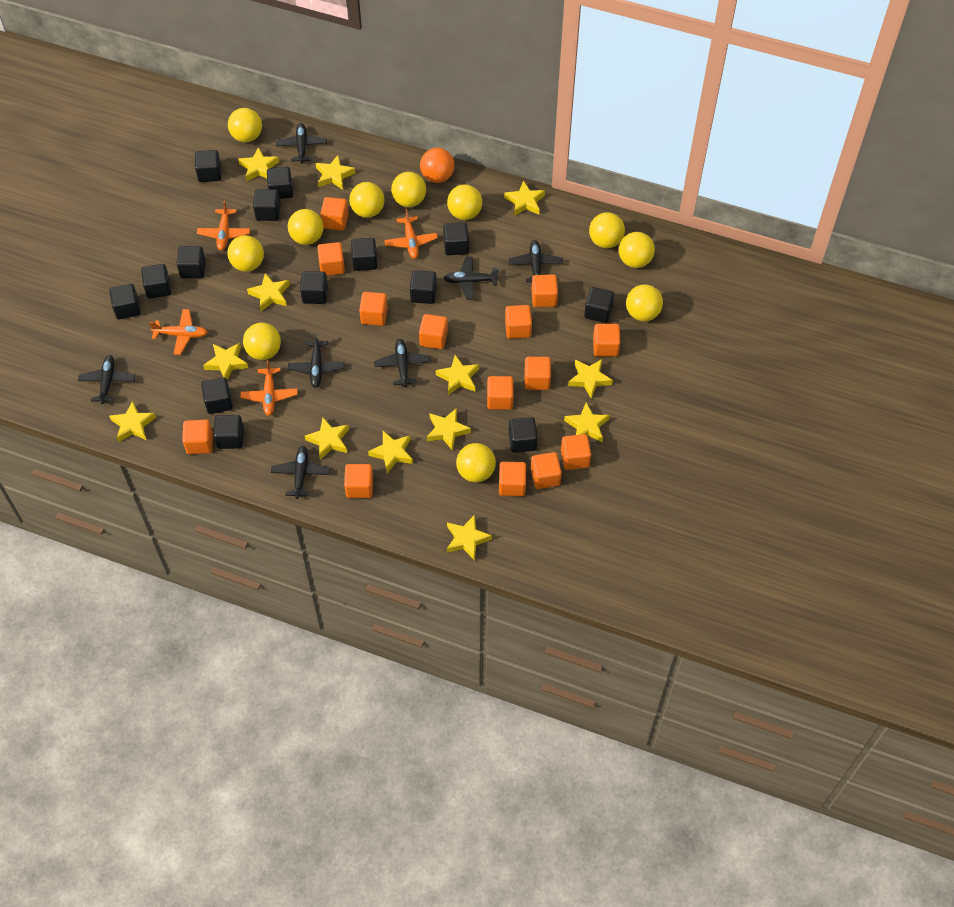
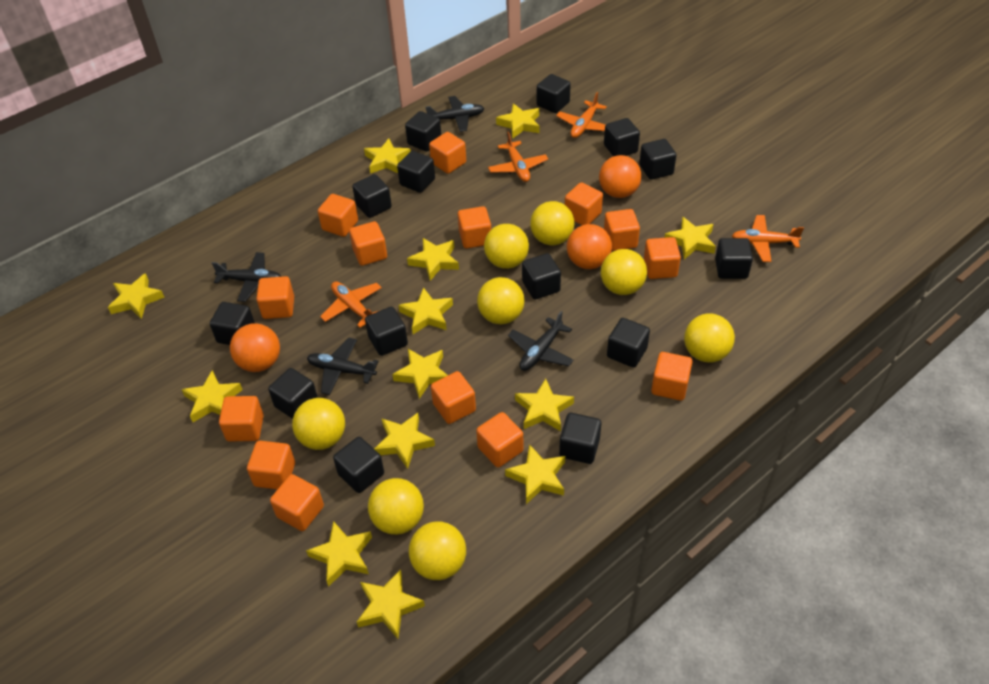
black plane: 7 -> 4
orange ball: 1 -> 3
yellow ball: 11 -> 8

